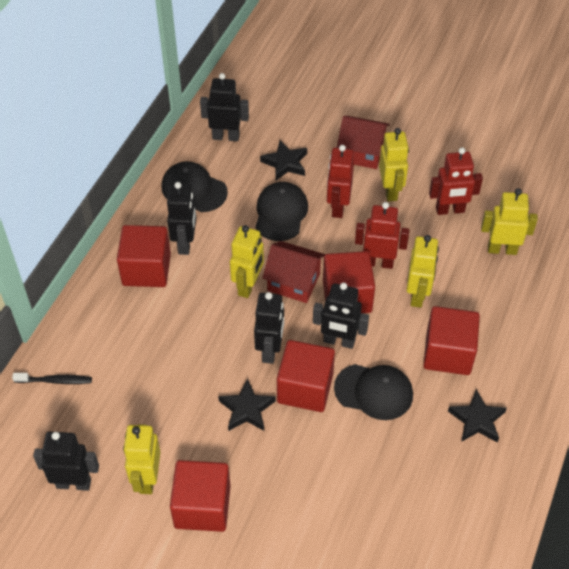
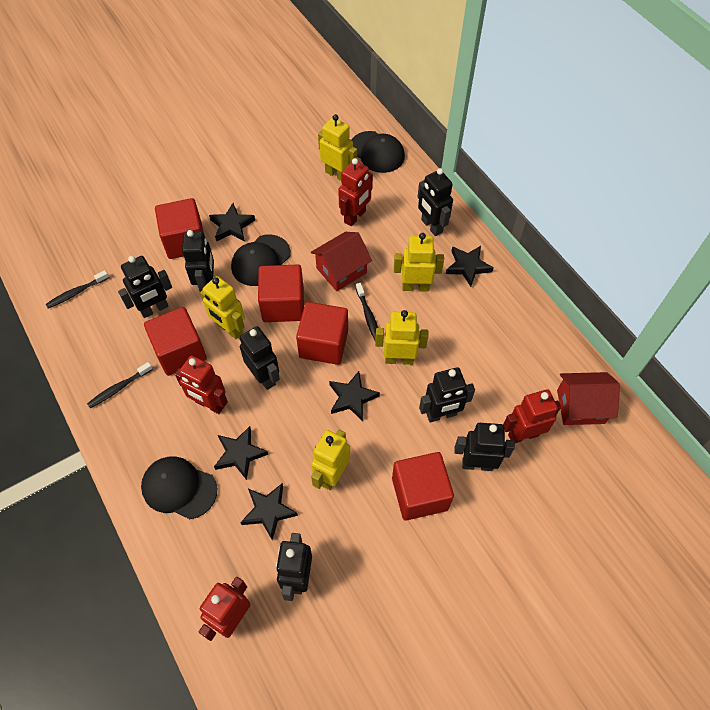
black robot: 5 -> 7
black star: 3 -> 5
black toothbrush: 1 -> 3
red robot: 3 -> 4

